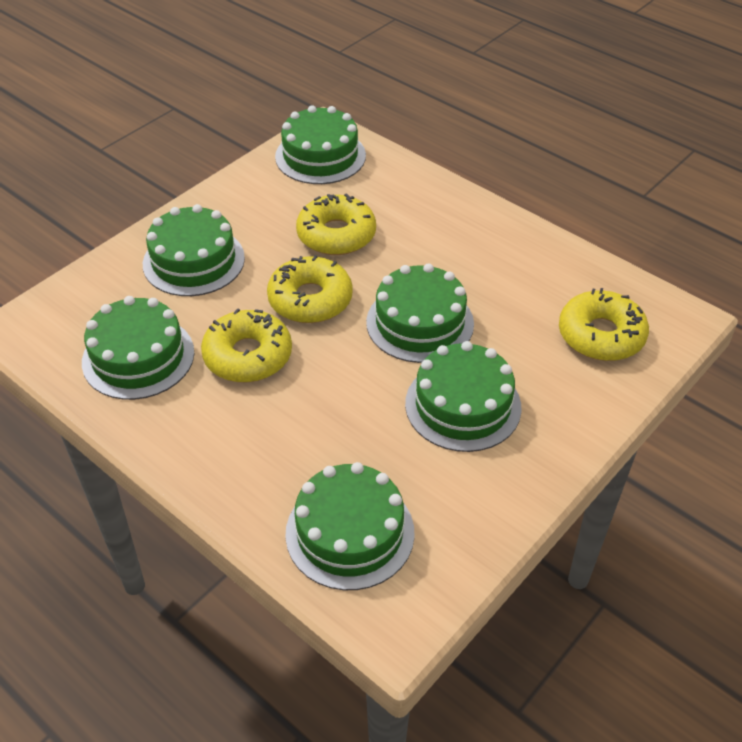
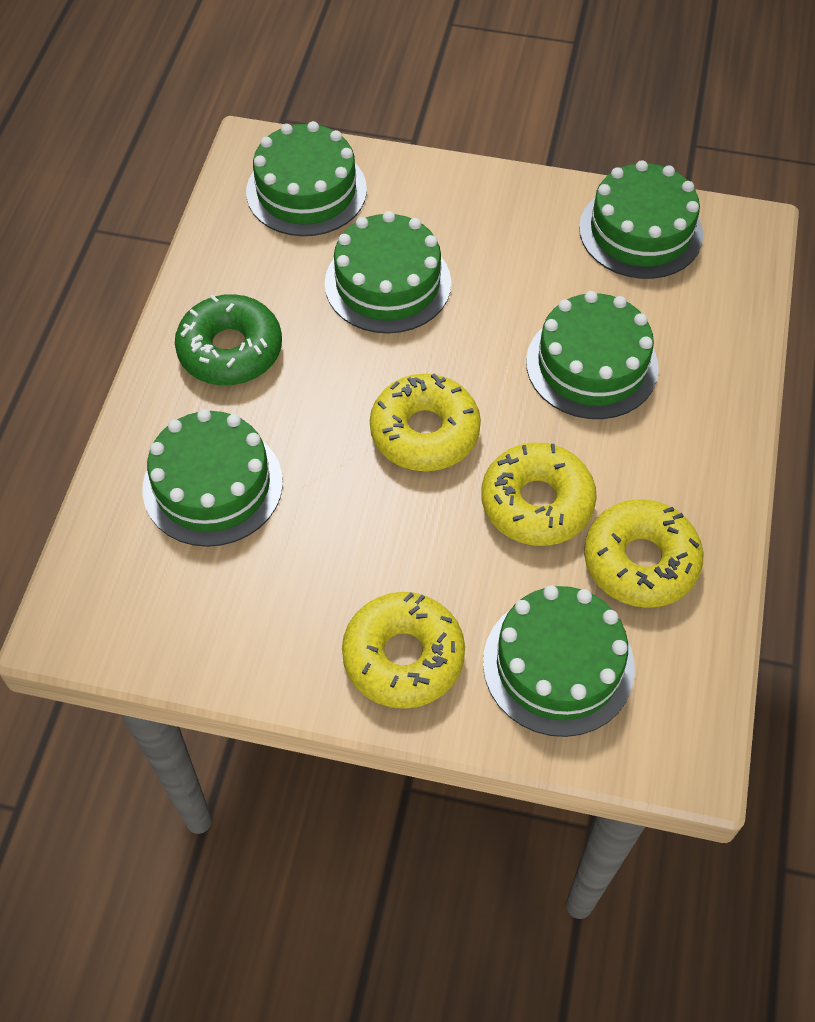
green donut: 0 -> 1

